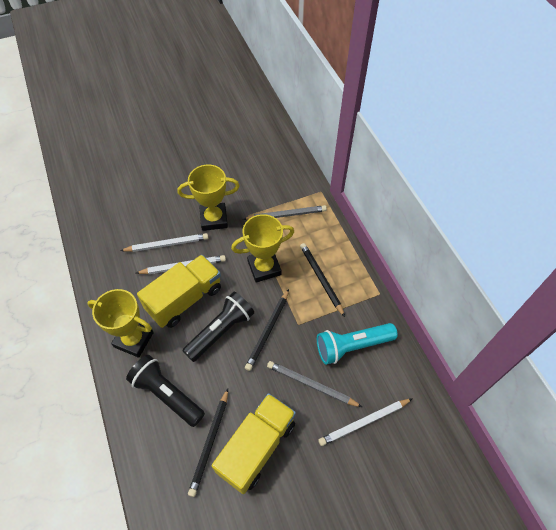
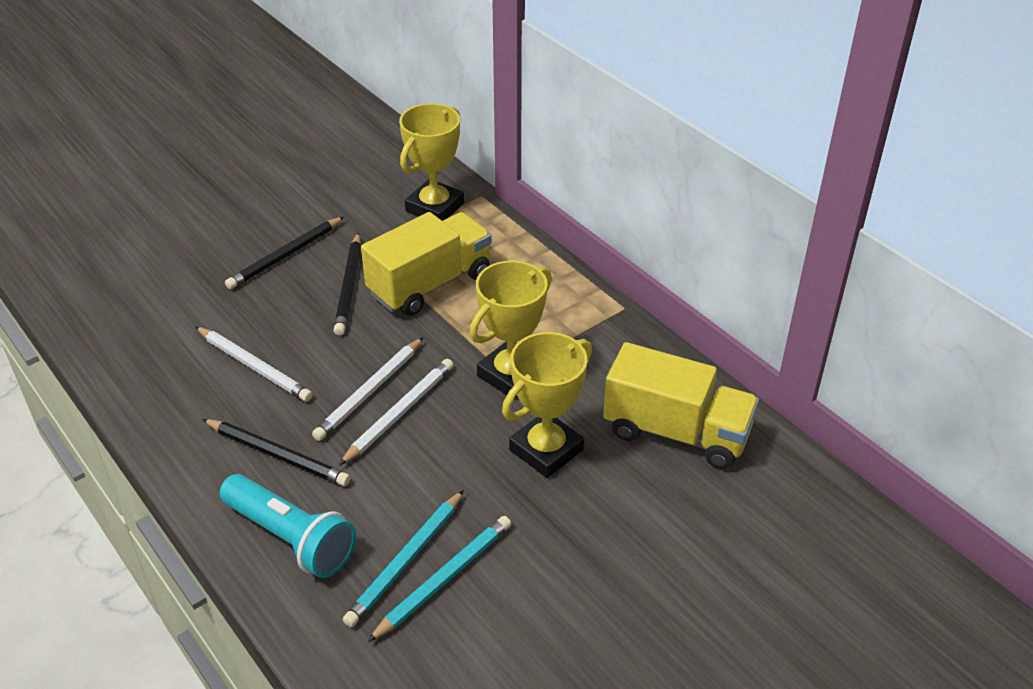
black flashlight: 2 -> 0
grey pencil: 2 -> 0
turquoise pencil: 0 -> 2

